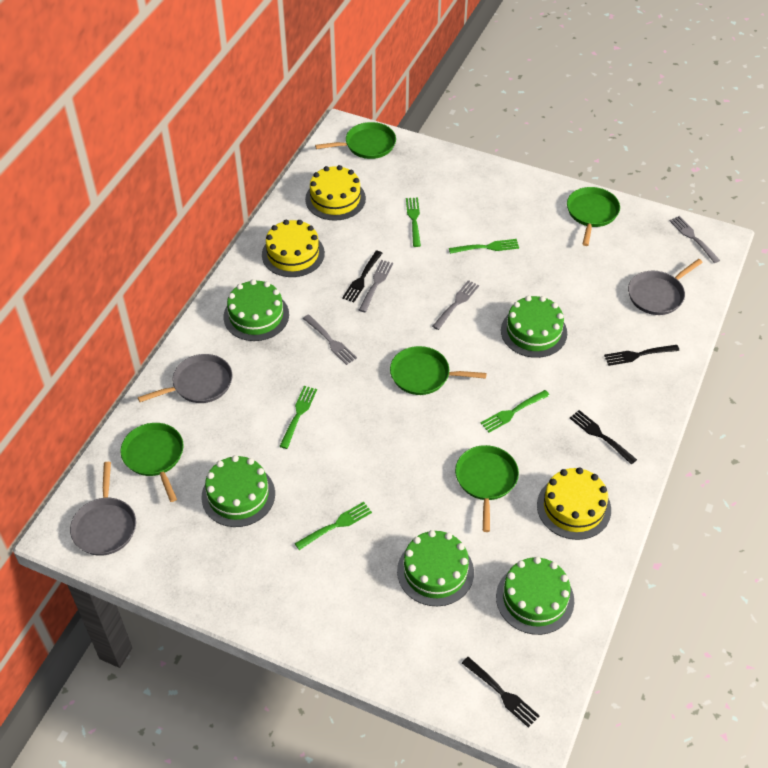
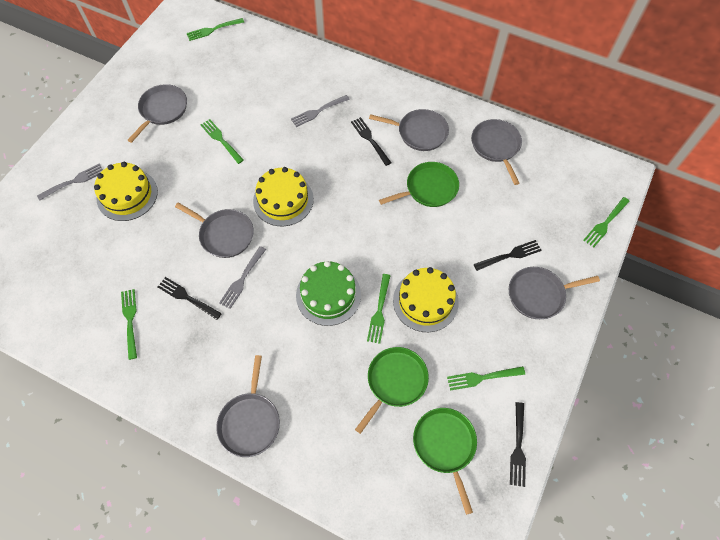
green cake: 5 -> 1
green fork: 5 -> 6
green pan: 5 -> 3
grey fork: 4 -> 3
grey pan: 3 -> 6

